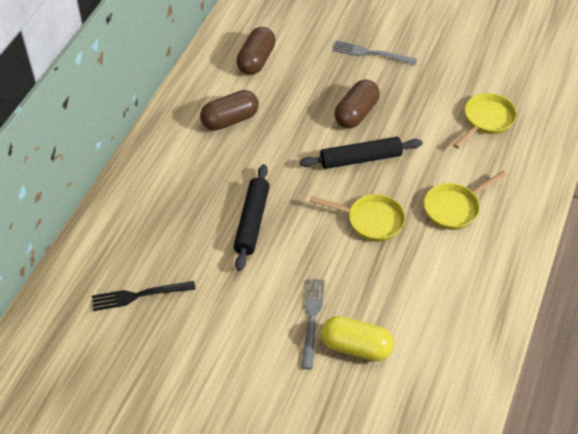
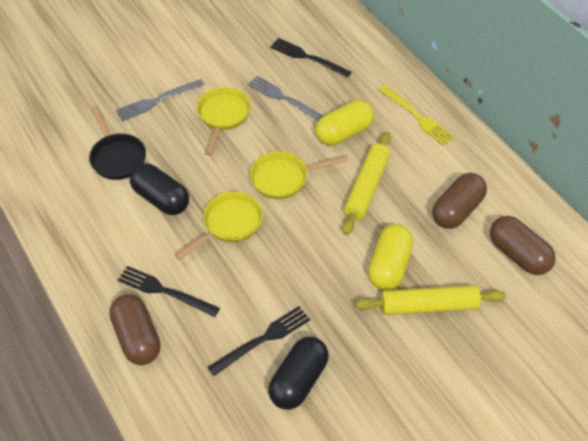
black capsule: 0 -> 2
black fork: 1 -> 3
black pan: 0 -> 1
black rolling pin: 2 -> 0
yellow capsule: 1 -> 2
yellow fork: 0 -> 1
yellow rolling pin: 0 -> 2

